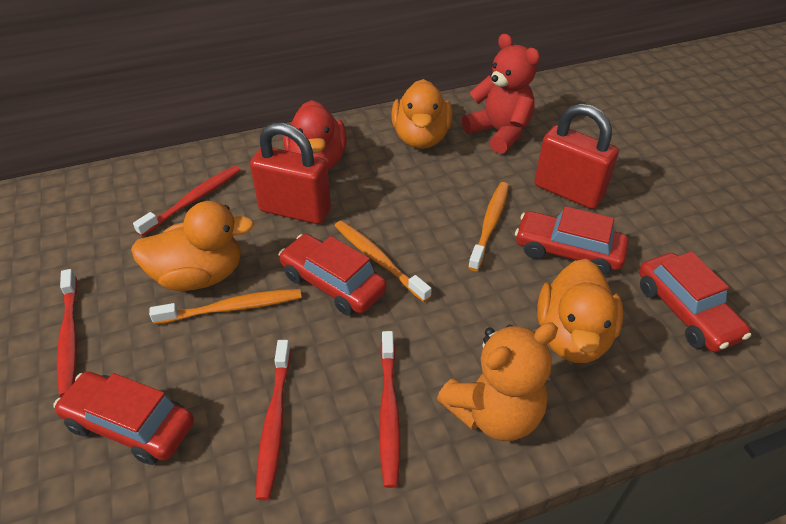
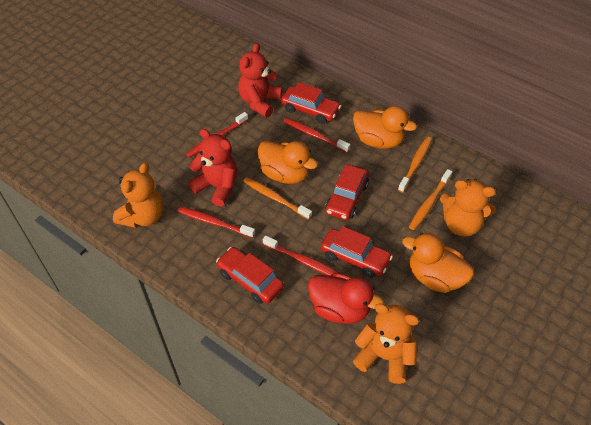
orange teddy bear: 1 -> 3
red padlock: 2 -> 0
red teddy bear: 1 -> 2

